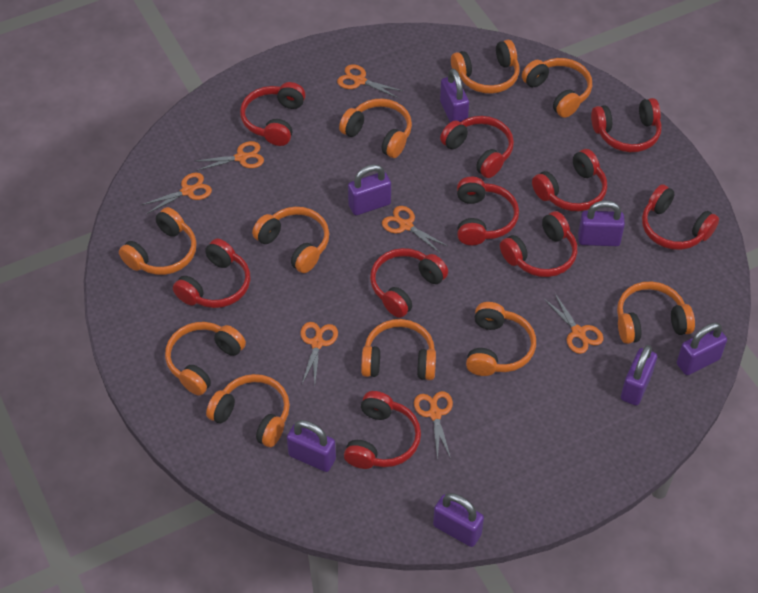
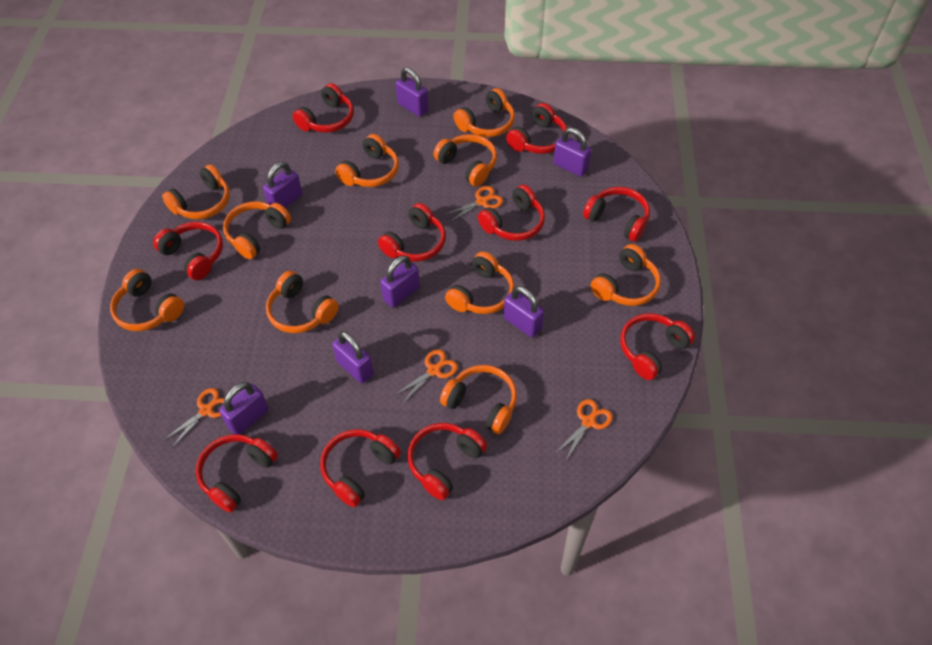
orange scissors: 7 -> 4

